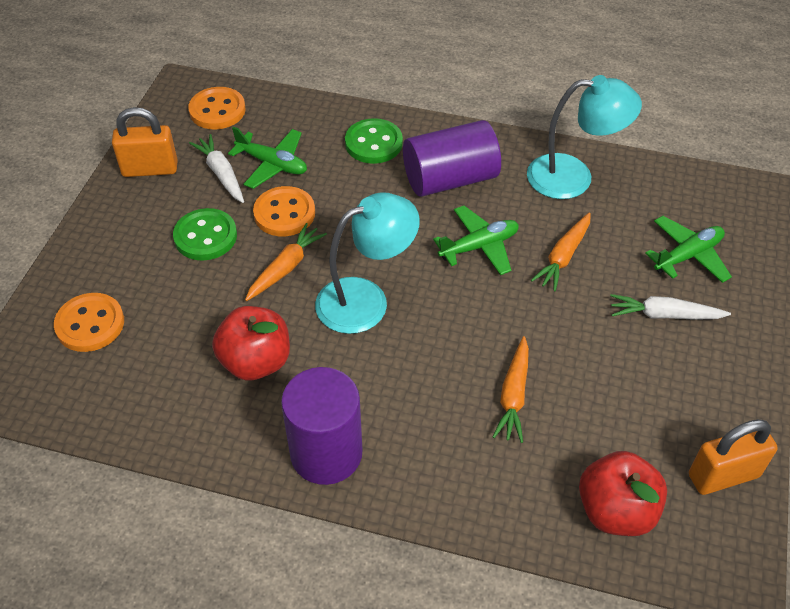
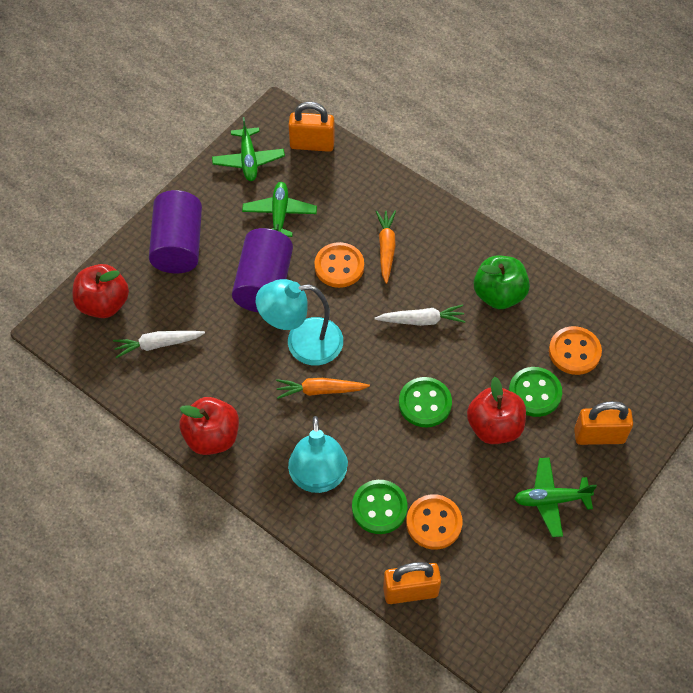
green apple: 0 -> 1
green button: 2 -> 3
orange carrot: 3 -> 2
orange padlock: 2 -> 3
red apple: 2 -> 3

